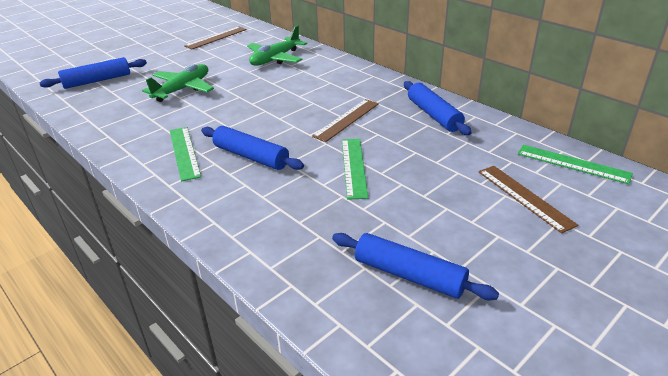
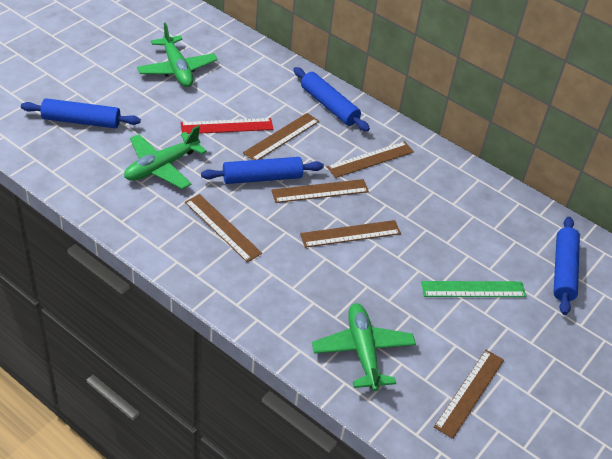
brown ruler: 3 -> 6
green plane: 2 -> 3
green ruler: 3 -> 1
red ruler: 0 -> 1

